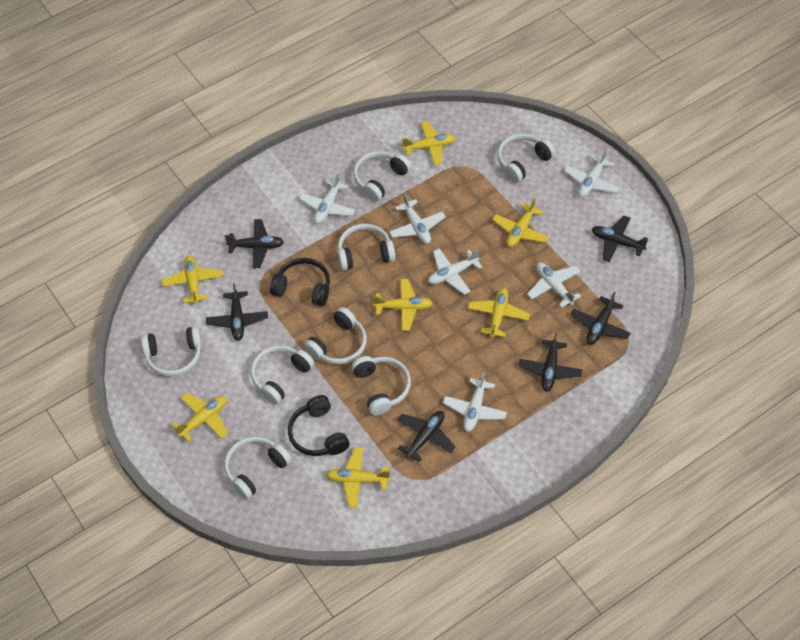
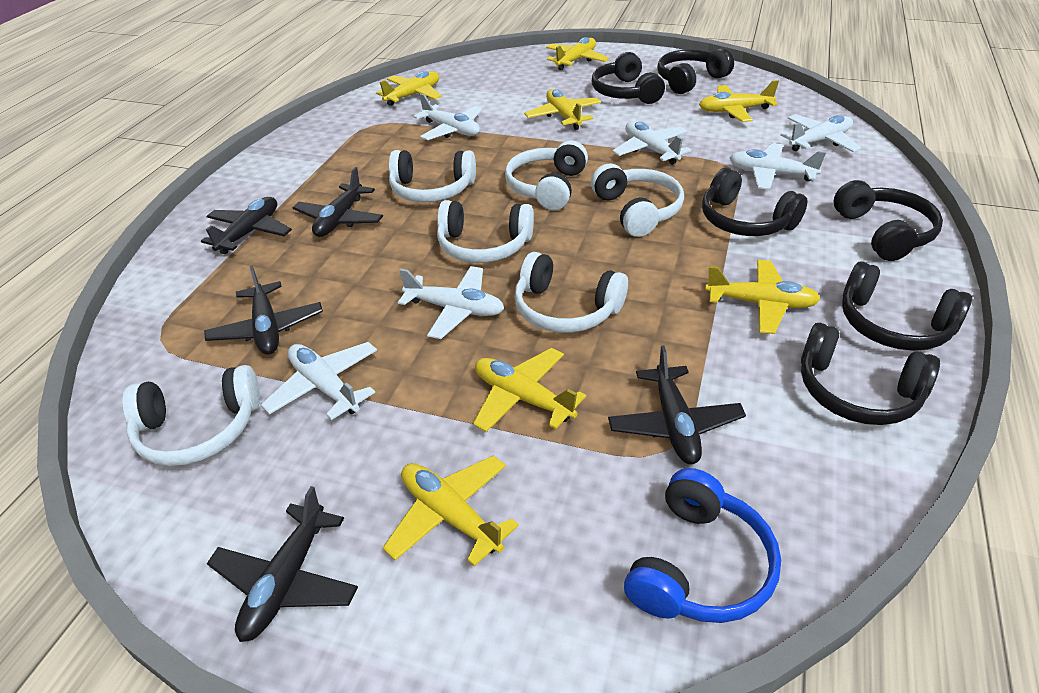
black headphones: 2 -> 6
black plane: 6 -> 5
blue headphones: 0 -> 1
white headphones: 8 -> 6

